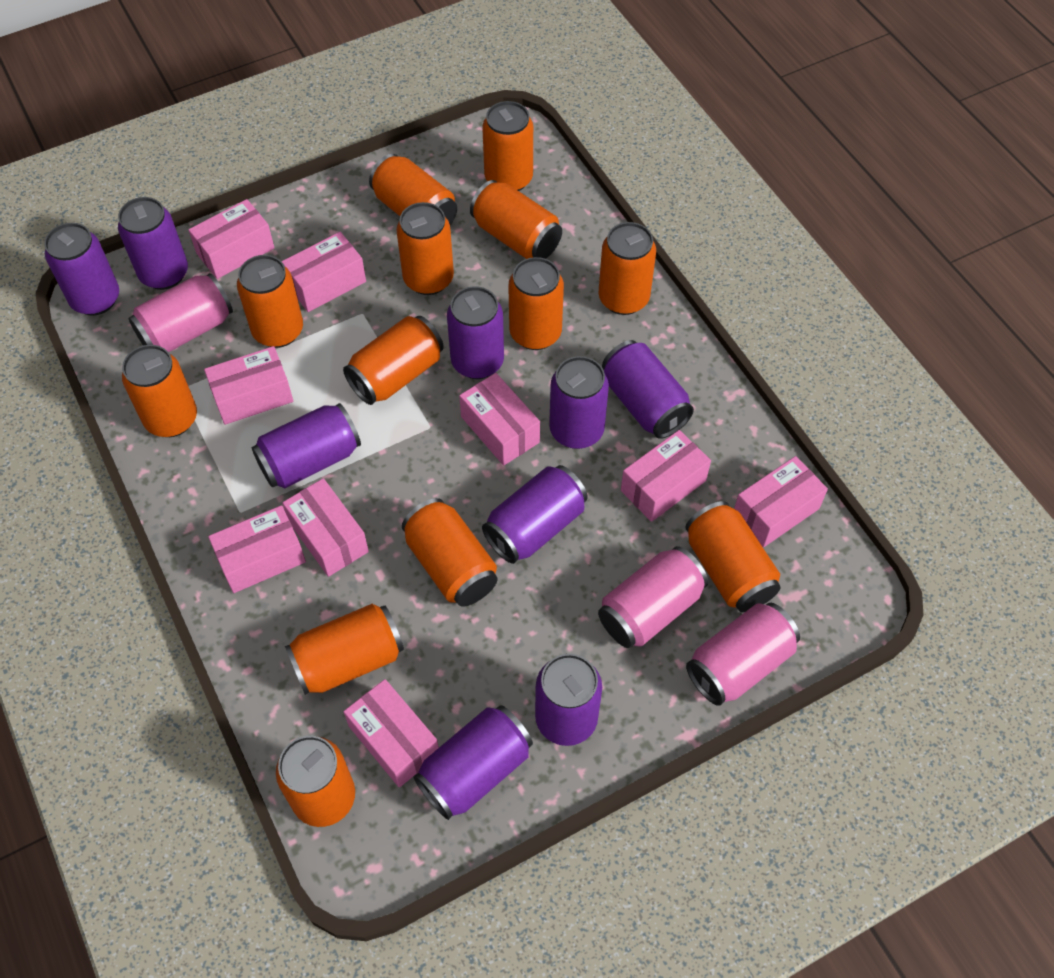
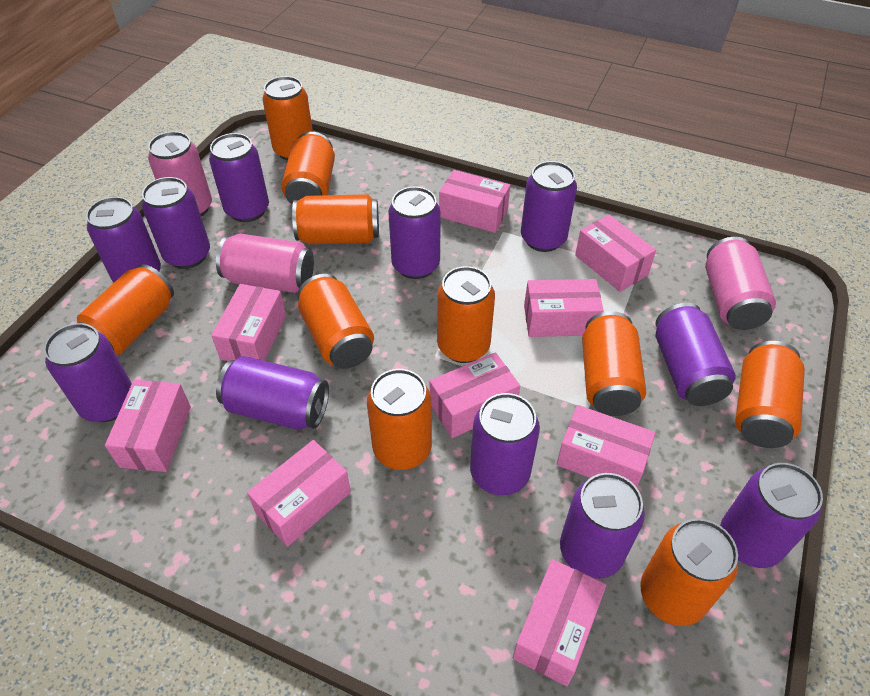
orange can: 13 -> 10
purple can: 9 -> 11

